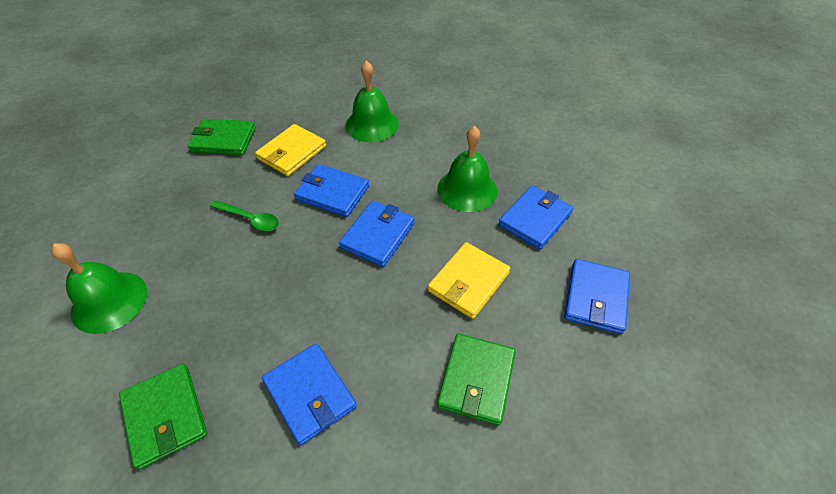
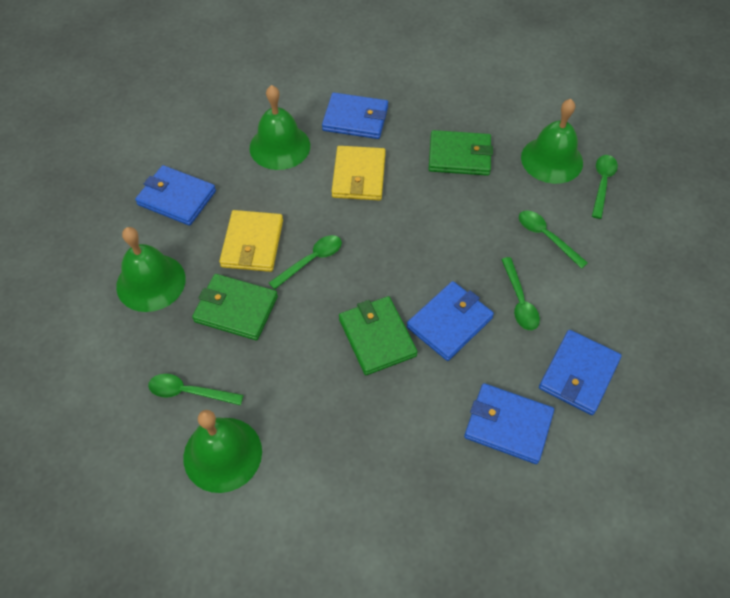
green bell: 3 -> 4
green spoon: 1 -> 5

